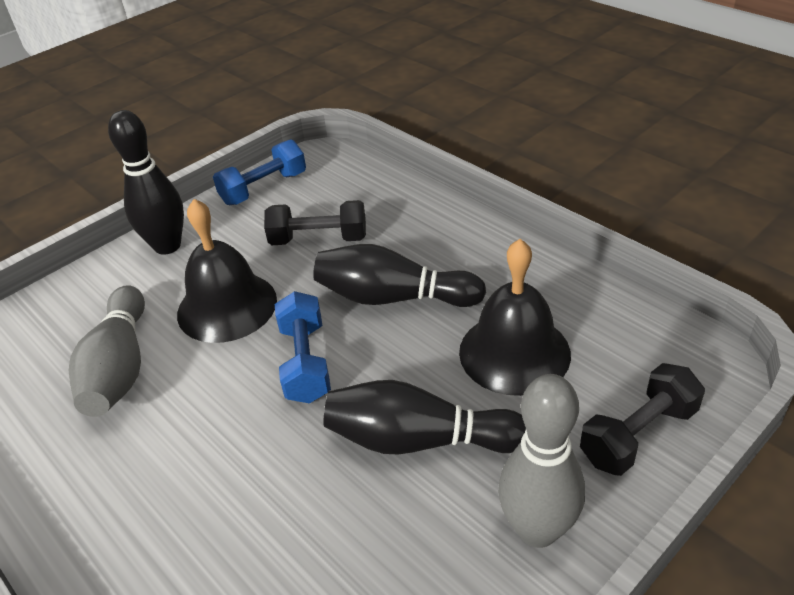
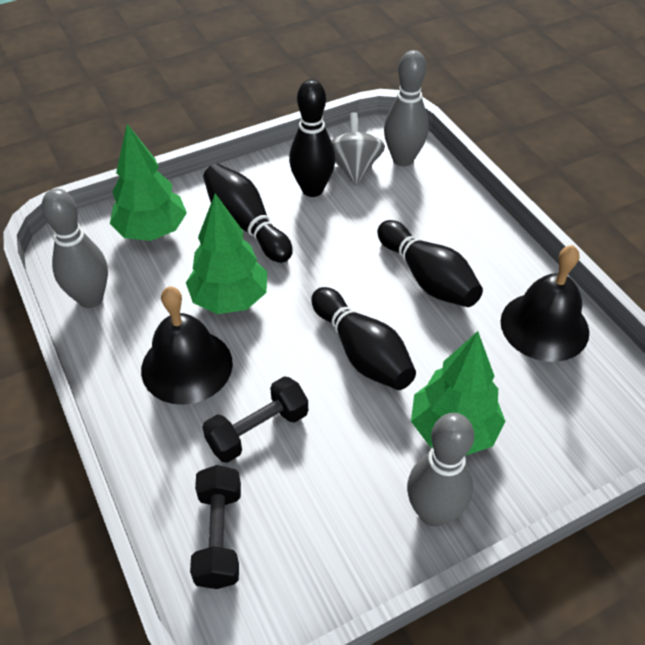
black bowling pin: 3 -> 4
blue dumbbell: 2 -> 0
green tree: 0 -> 3
grey bowling pin: 2 -> 3
grey spinning top: 0 -> 1

